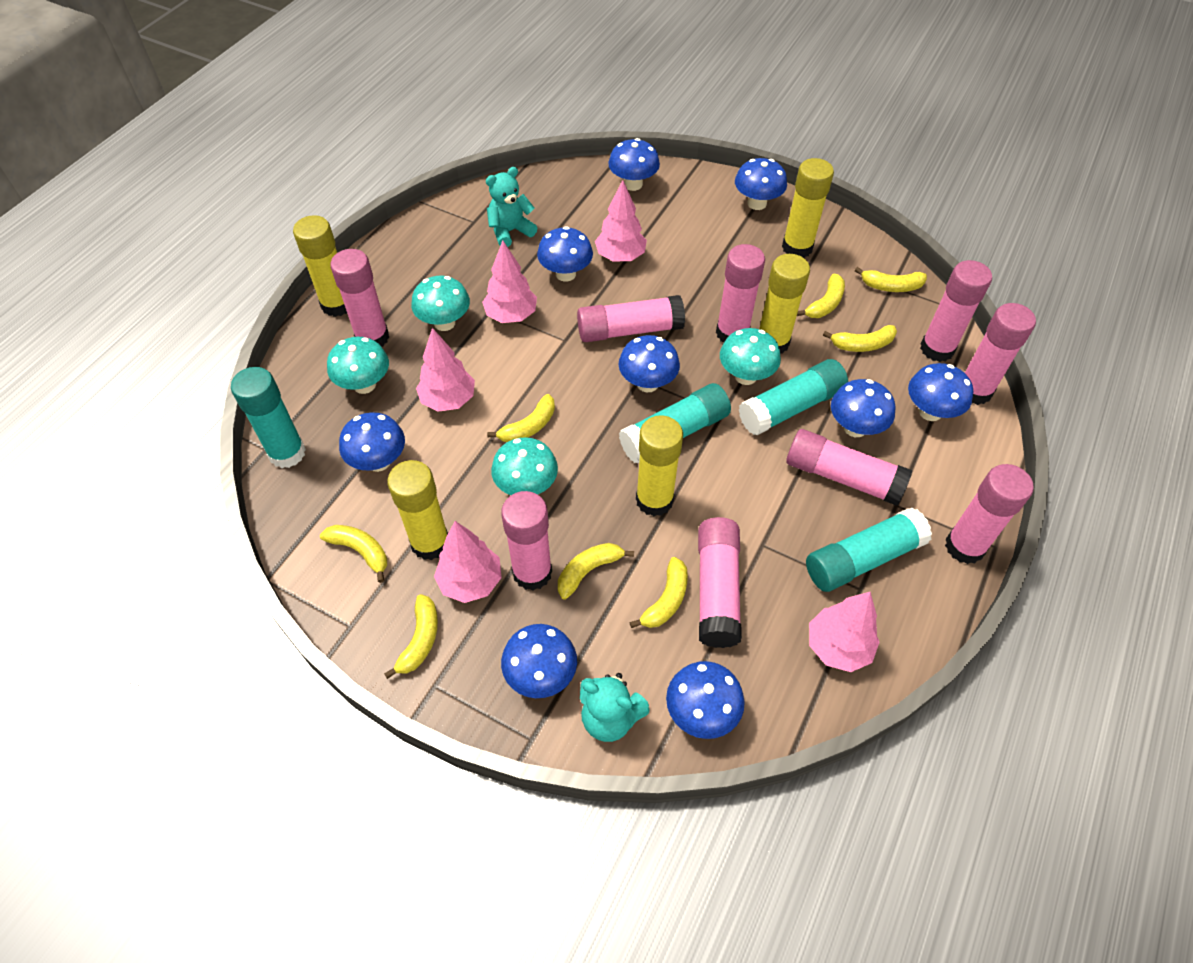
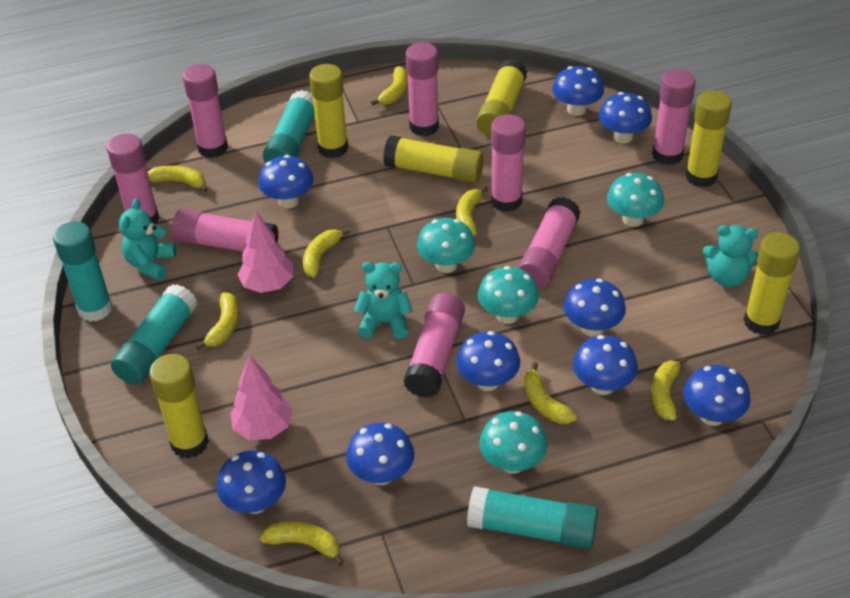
pink glue stick: 9 -> 8
pink tree: 5 -> 2
turquoise teddy bear: 2 -> 3
yellow glue stick: 5 -> 6

